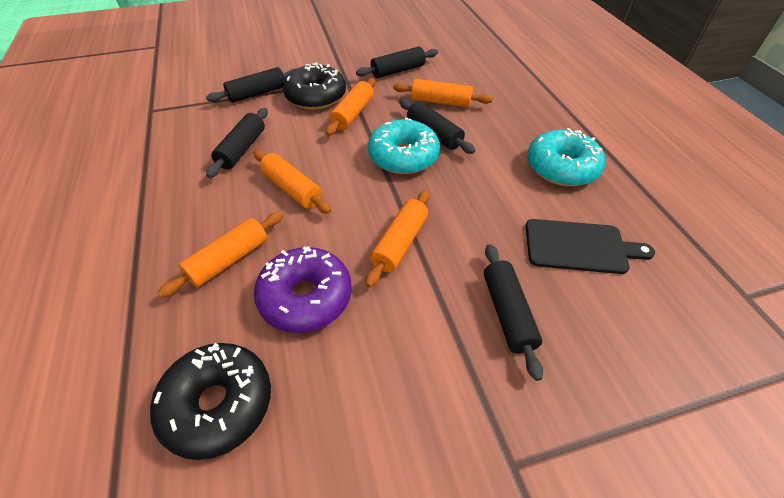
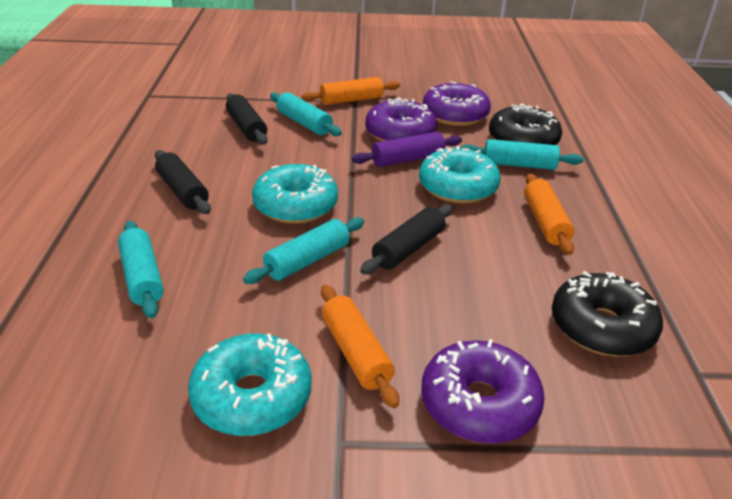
black cutting board: 1 -> 0
black rolling pin: 5 -> 3
orange rolling pin: 5 -> 3
purple donut: 1 -> 3
purple rolling pin: 0 -> 1
turquoise donut: 2 -> 3
turquoise rolling pin: 0 -> 4

